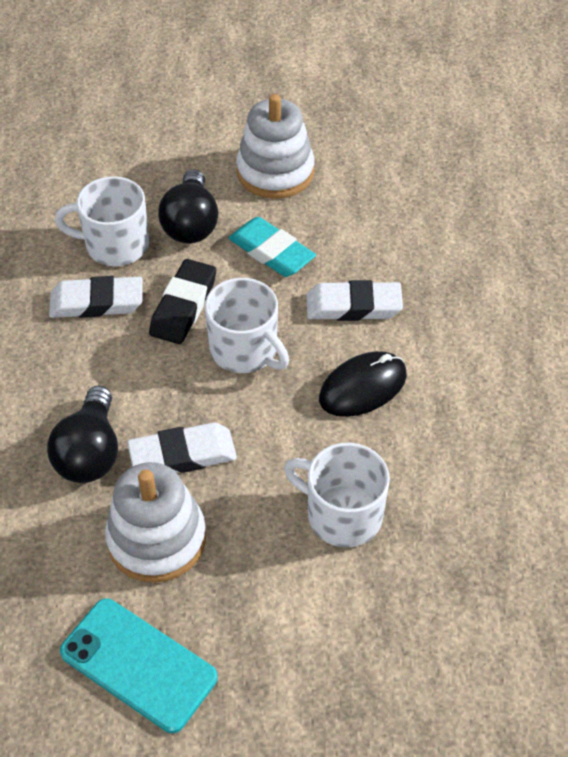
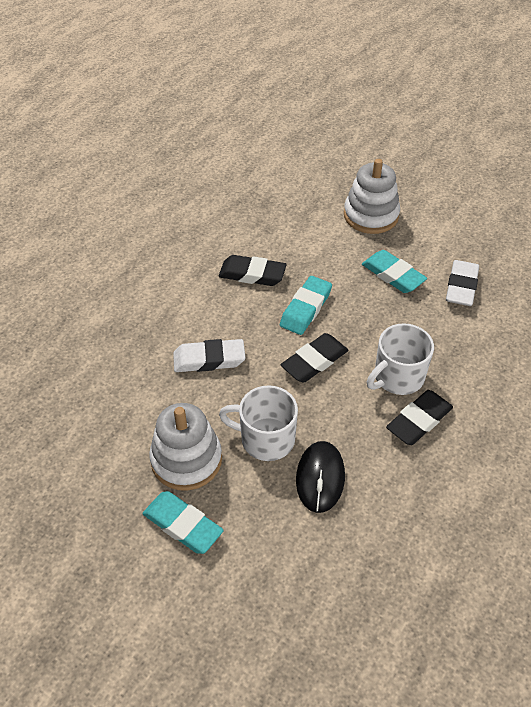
black eraser: 1 -> 3
black light bulb: 2 -> 0
turquoise eraser: 1 -> 3
turquoise phone: 1 -> 0
white eraser: 3 -> 2
white mug: 3 -> 2

